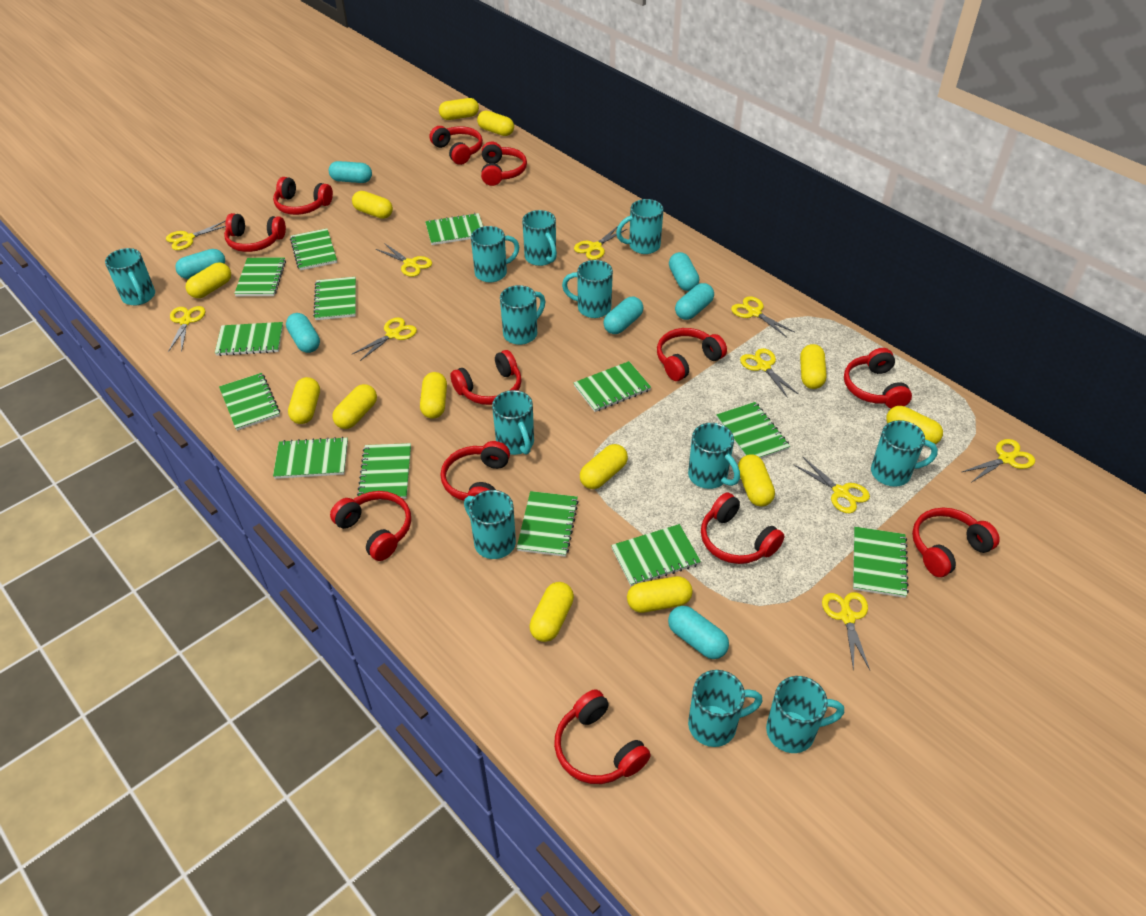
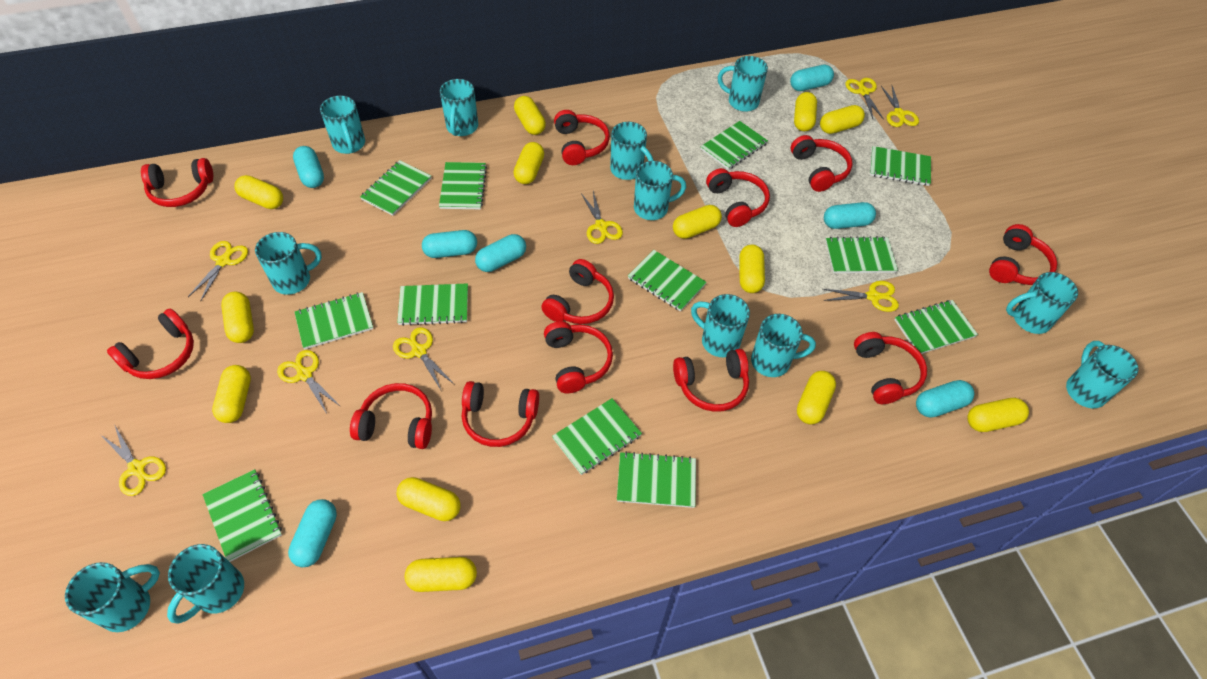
green notebook: 13 -> 12
yellow scissors: 10 -> 8

